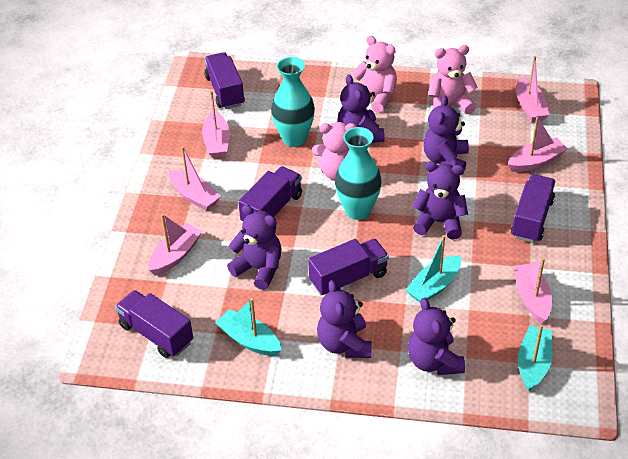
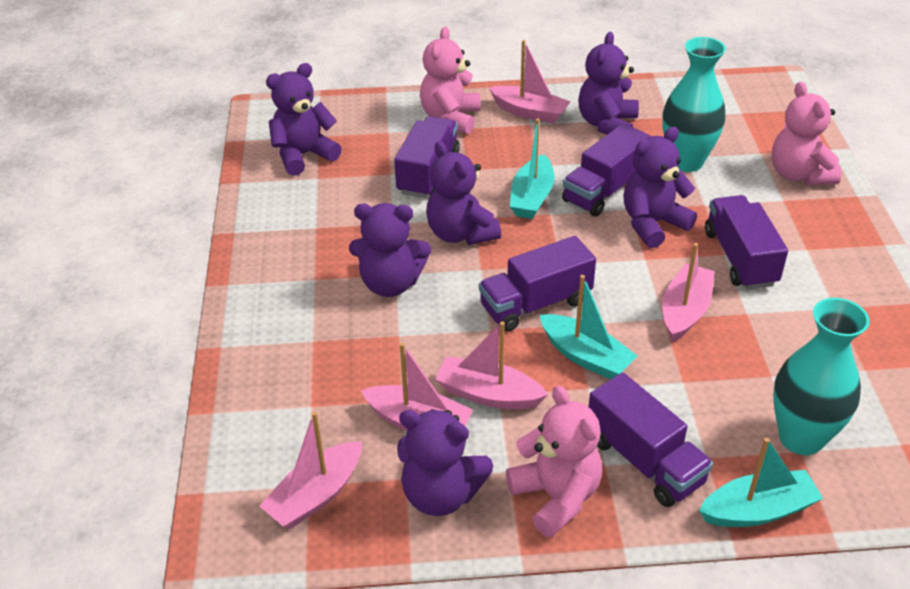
pink boat: 6 -> 5

